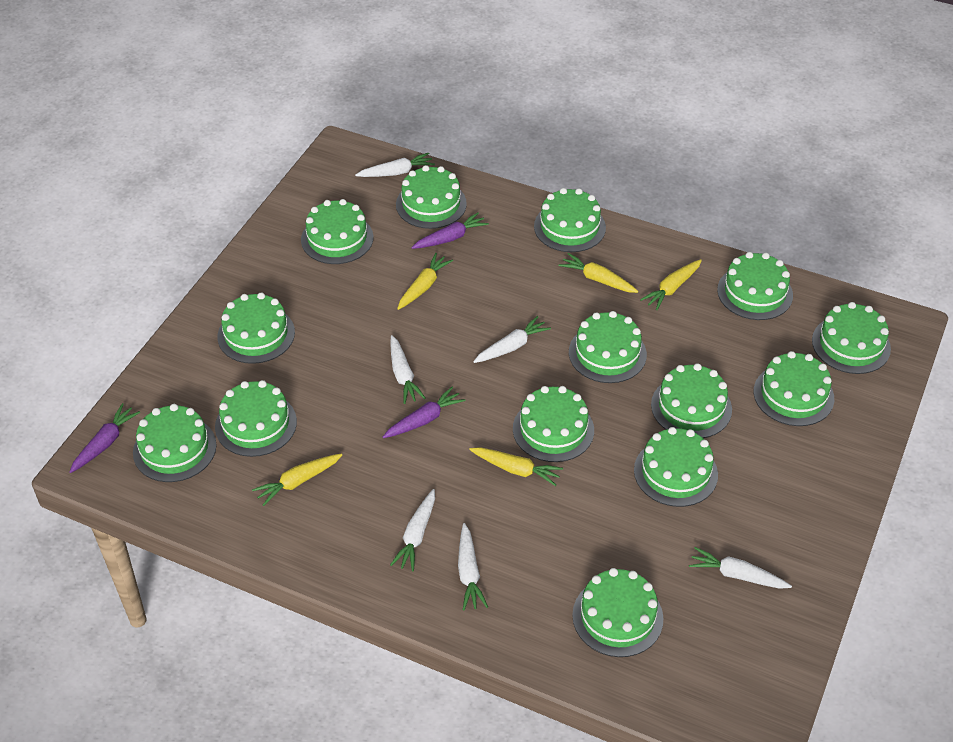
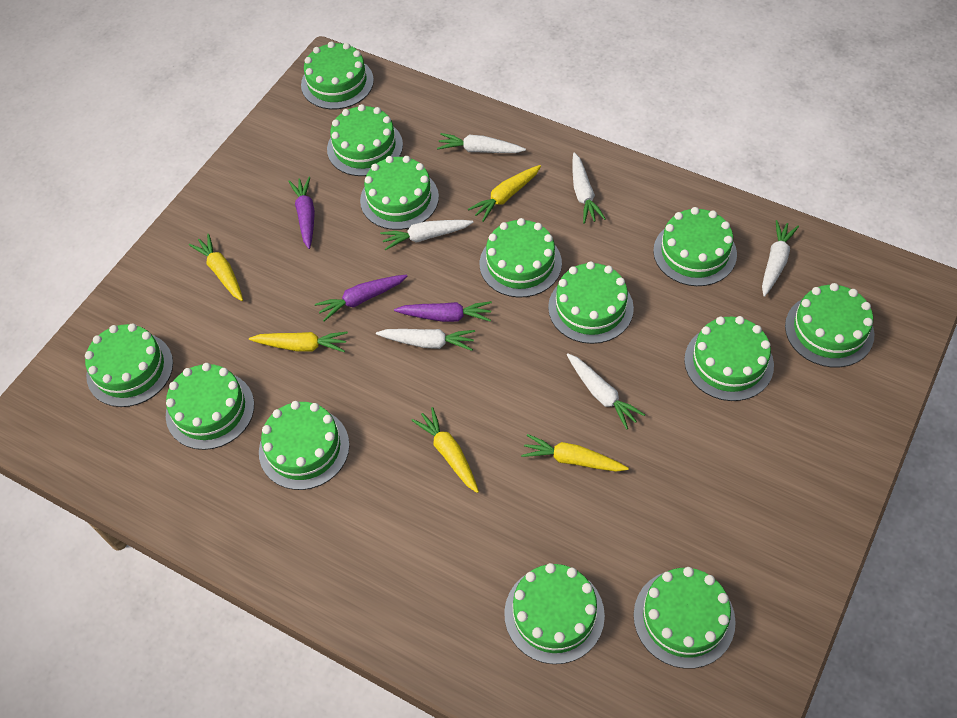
green cake: 14 -> 13

